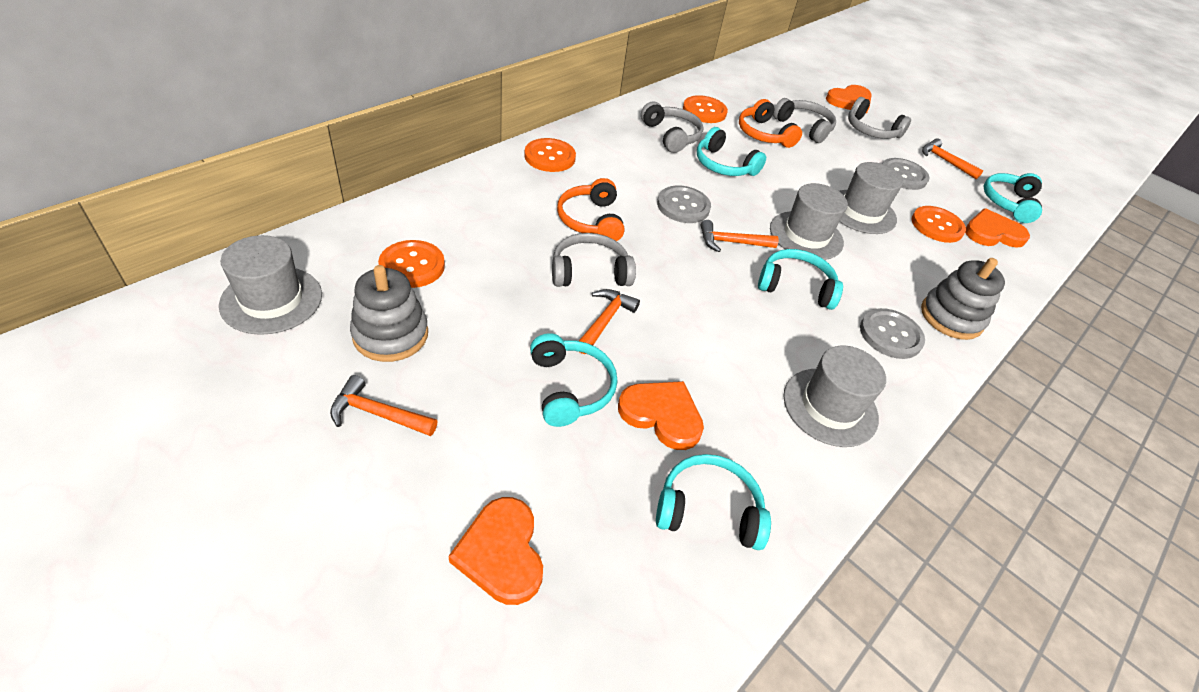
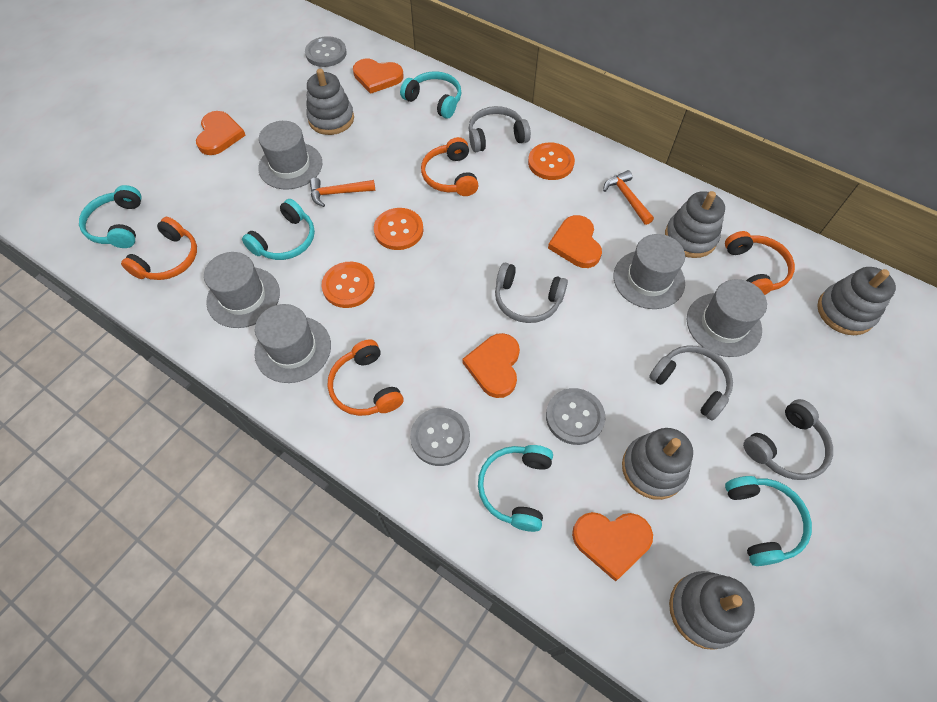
grey hat: 4 -> 5
grey stacking toy: 2 -> 5
orange button: 4 -> 3
orange hammer: 4 -> 2
orange headphones: 2 -> 4
orange heart: 4 -> 5

